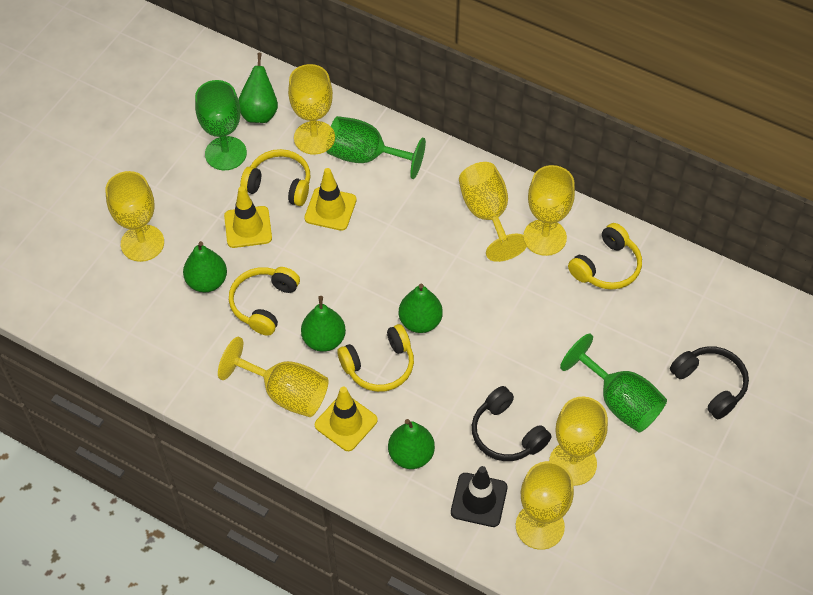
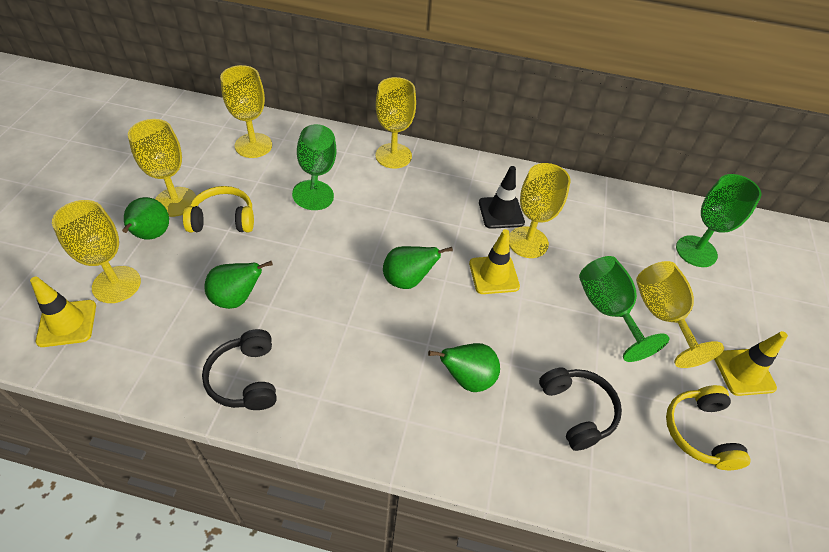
green pear: 5 -> 4
yellow goblet: 7 -> 6
yellow headphones: 4 -> 2

